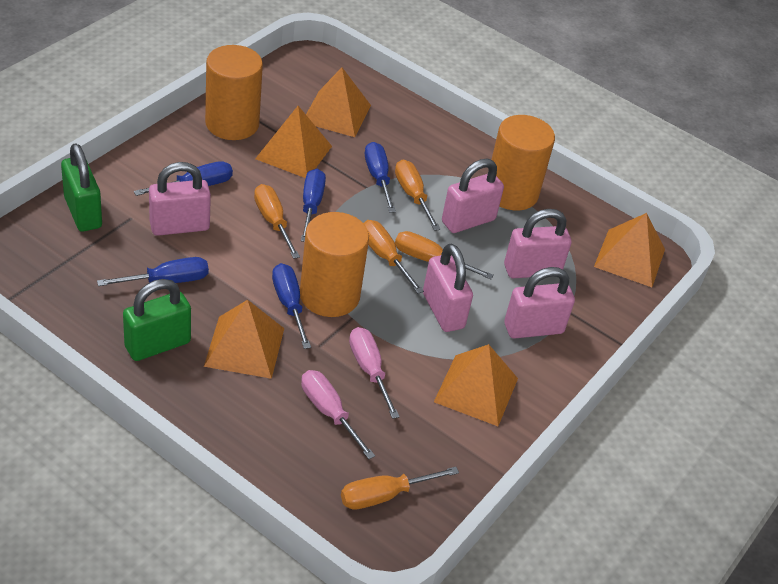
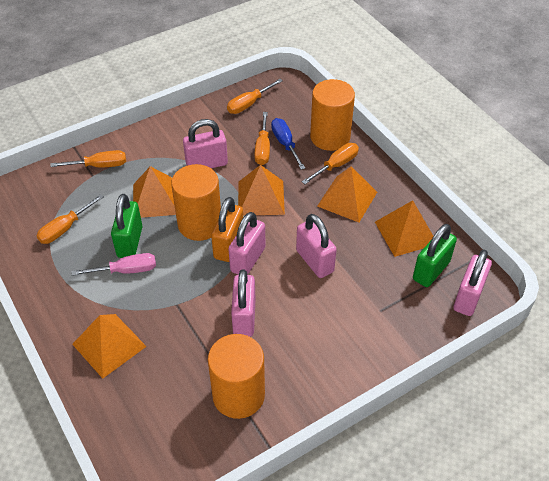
blue screwdriver: 5 -> 1
orange padlock: 0 -> 1
pink screwdriver: 2 -> 1

